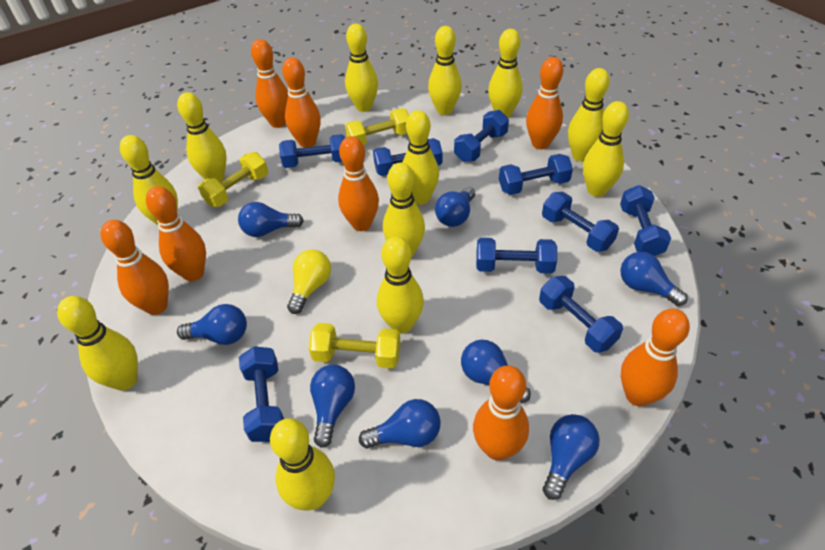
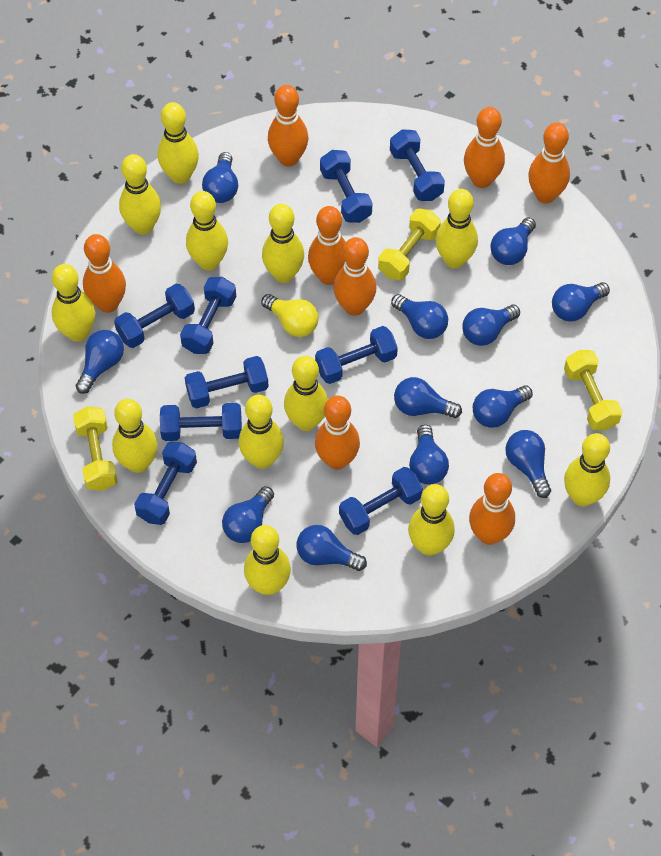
blue light bulb: 8 -> 12

